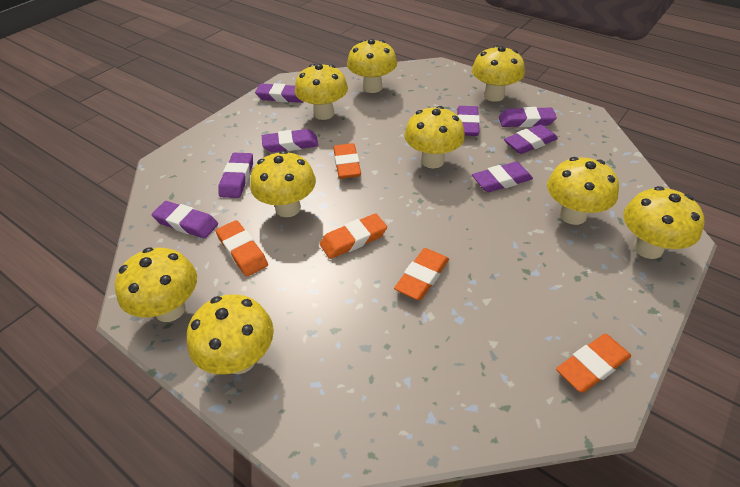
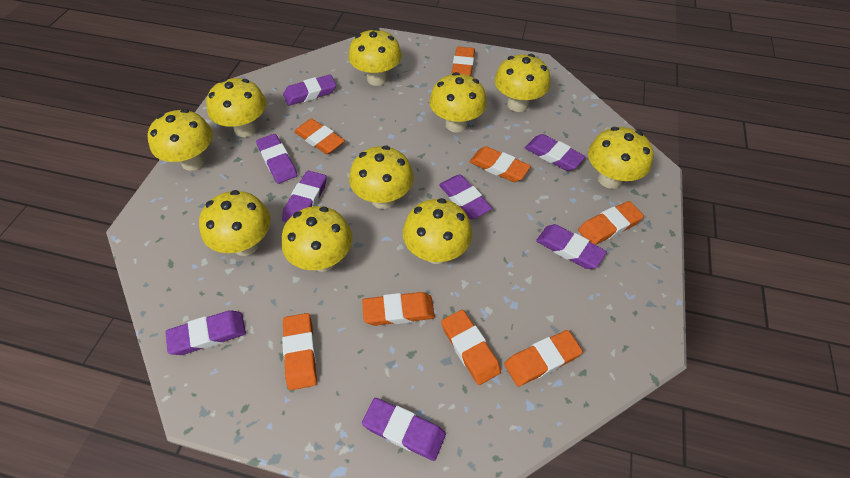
orange eraser: 5 -> 8
yellow mushroom: 9 -> 10

